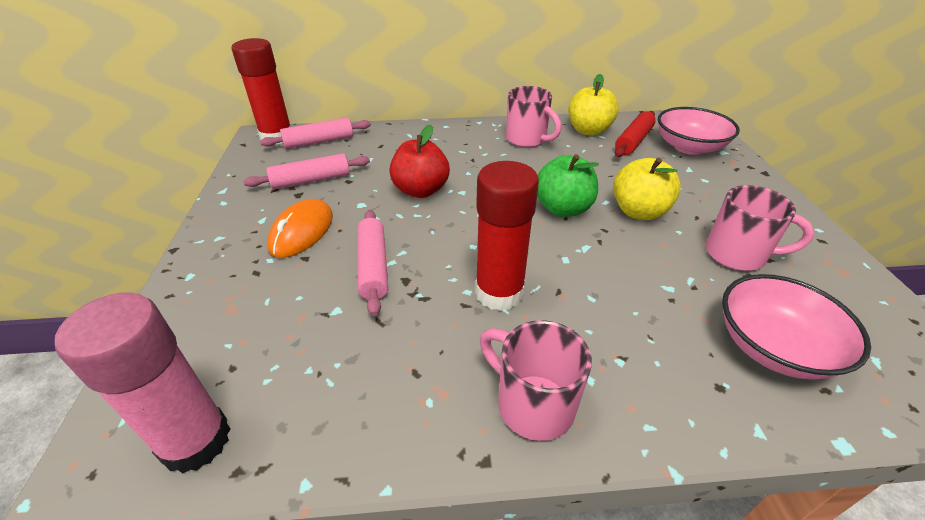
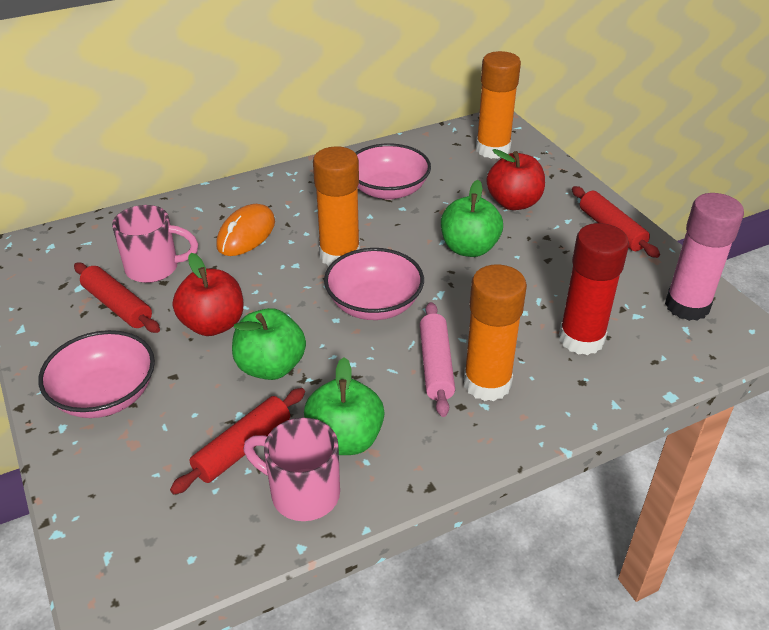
green apple: 1 -> 3
orange glue stick: 0 -> 3
pink bowl: 2 -> 3
pink mug: 3 -> 2
pink rolling pin: 3 -> 1
red apple: 1 -> 2
red glue stick: 2 -> 1
red rolling pin: 1 -> 3
yellow apple: 2 -> 0

